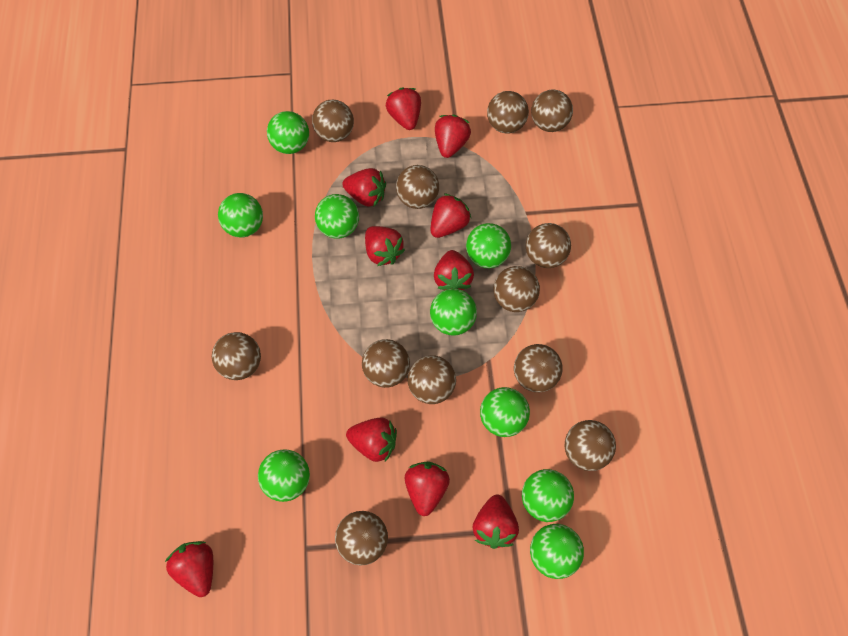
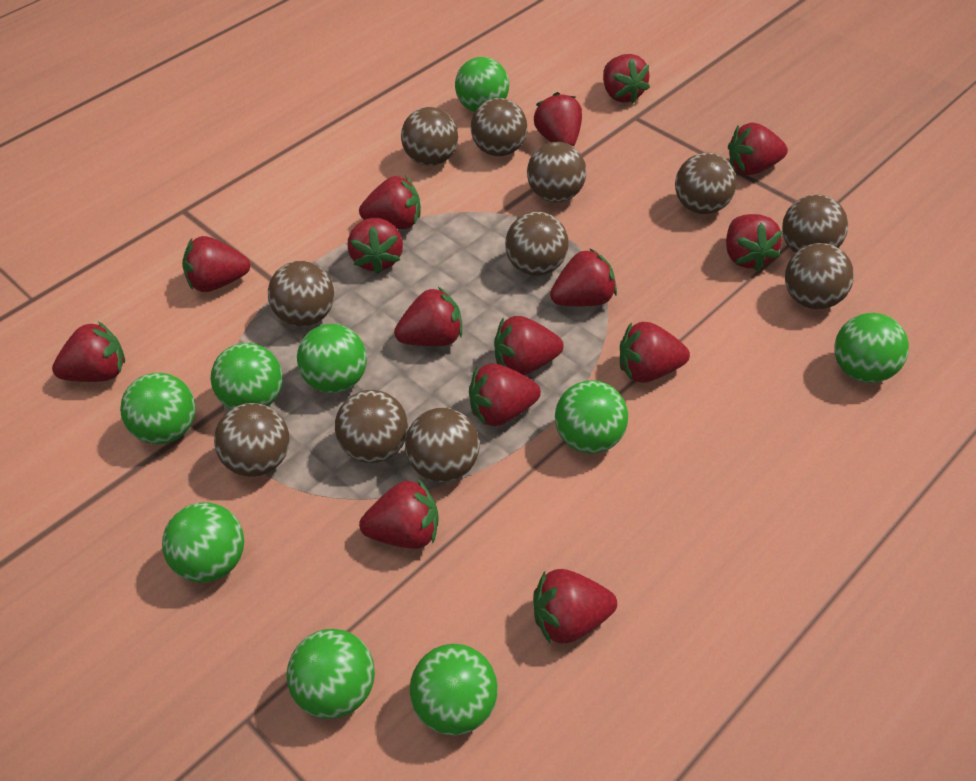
brown ball: 12 -> 11
red strawberry: 10 -> 15

